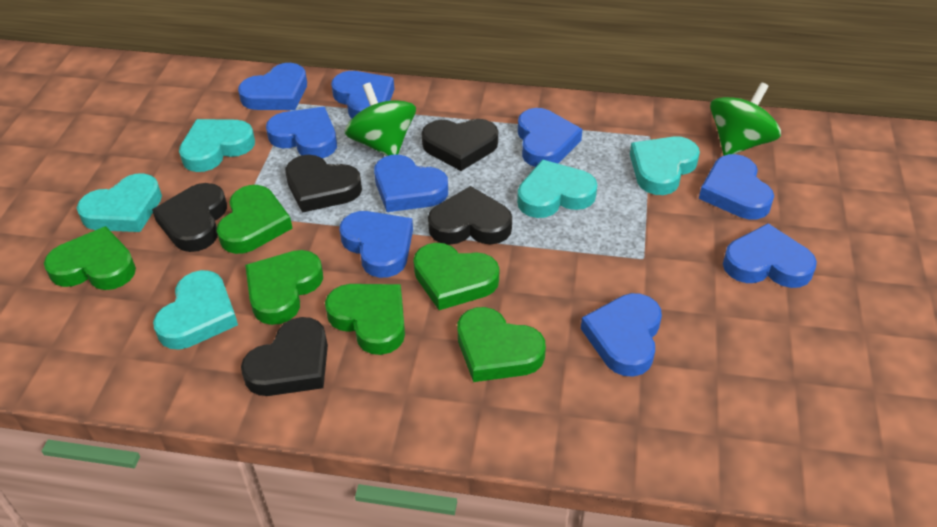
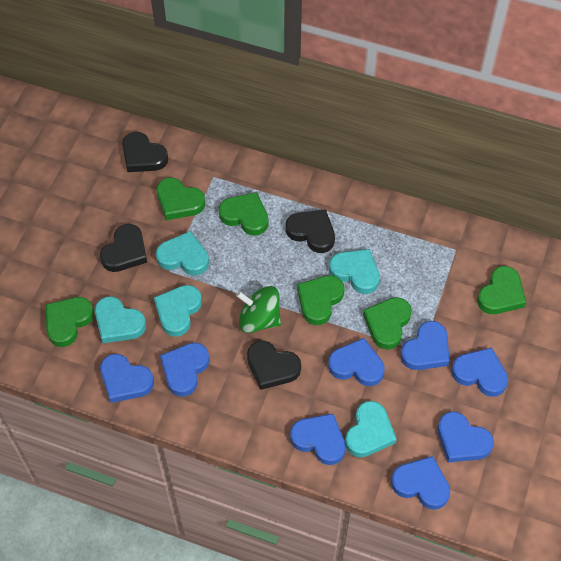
black heart: 5 -> 4
blue heart: 9 -> 8
green spinning top: 2 -> 1

